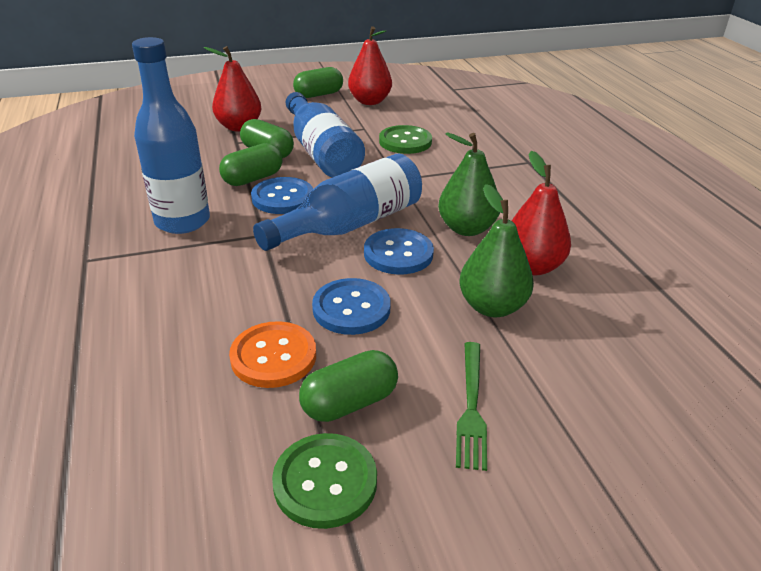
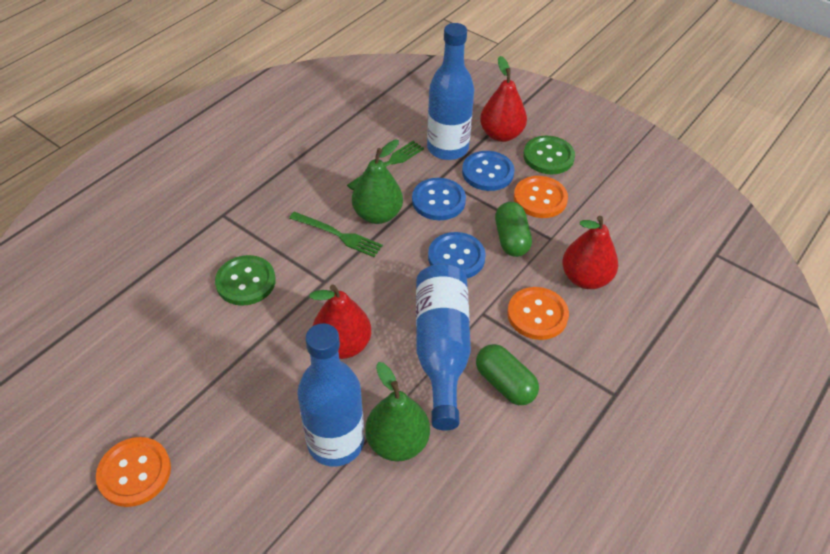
green capsule: 4 -> 2
green fork: 1 -> 2
orange button: 1 -> 3

